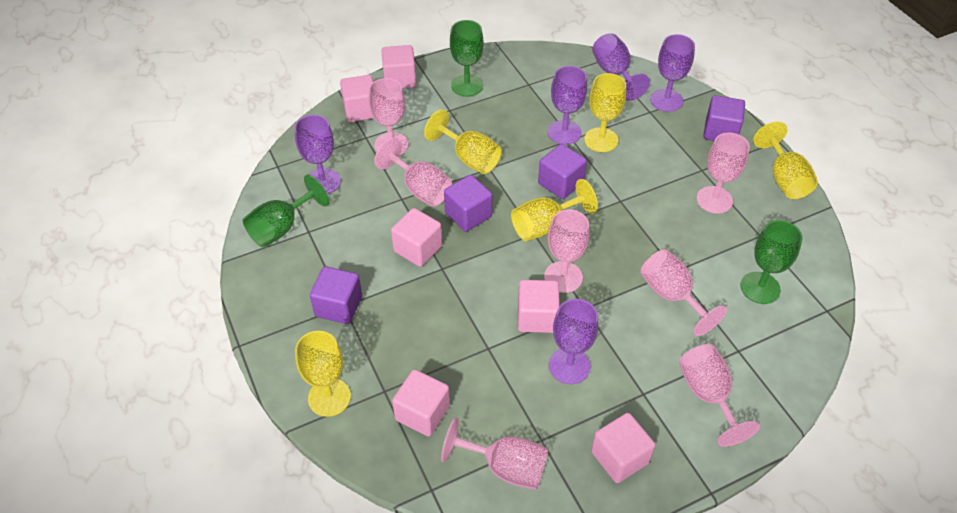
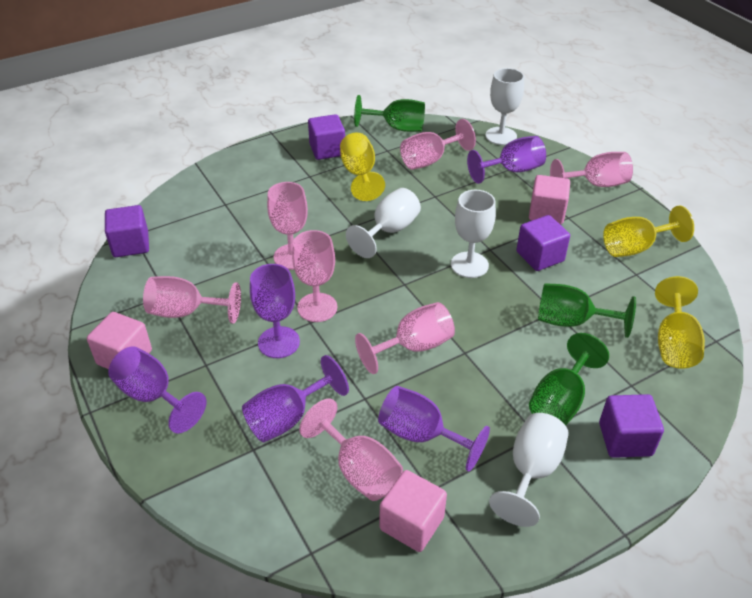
pink cube: 6 -> 3
white goblet: 0 -> 4
yellow goblet: 5 -> 3

